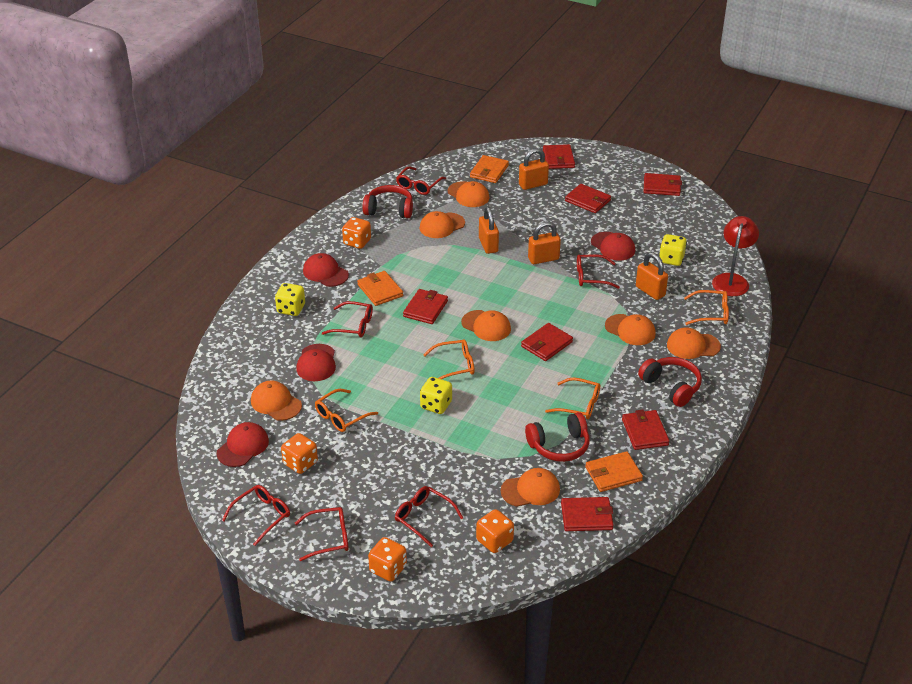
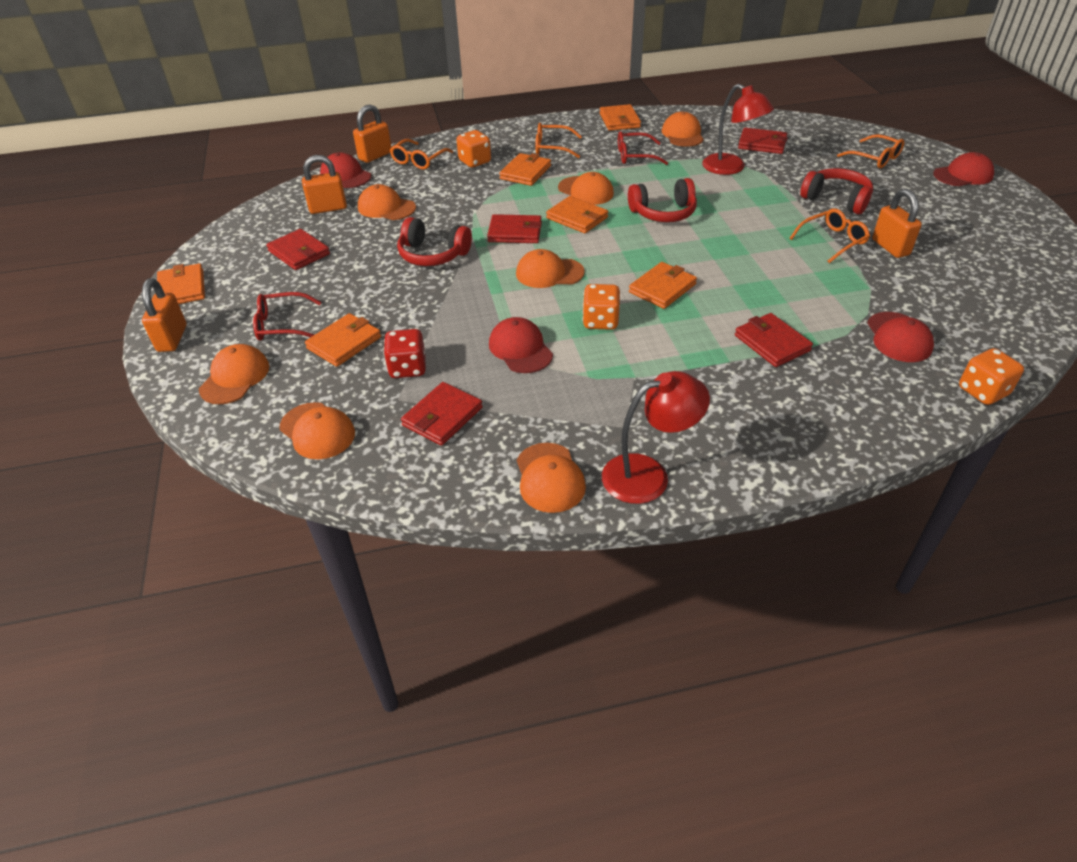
orange dice: 4 -> 3
orange wallet: 3 -> 6
red dice: 0 -> 1
red glasses: 6 -> 2
red lamp: 1 -> 2
red wallet: 7 -> 5
yellow dice: 3 -> 0

